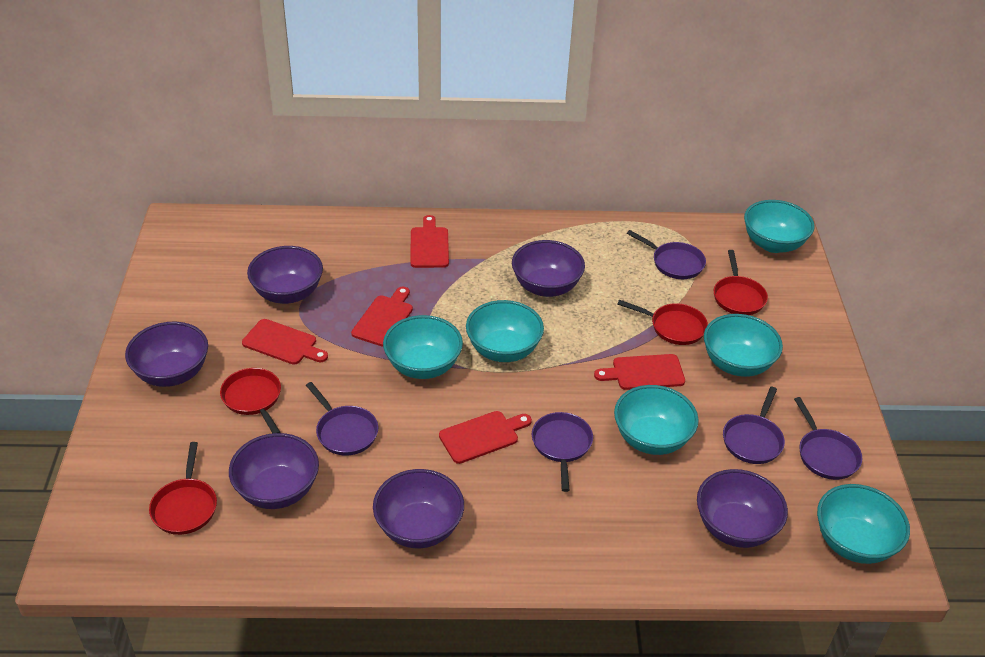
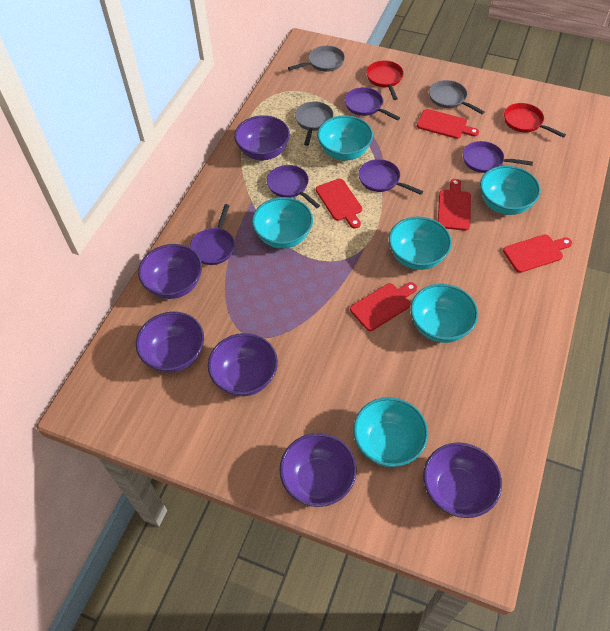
grey pan: 0 -> 3
red pan: 4 -> 2

